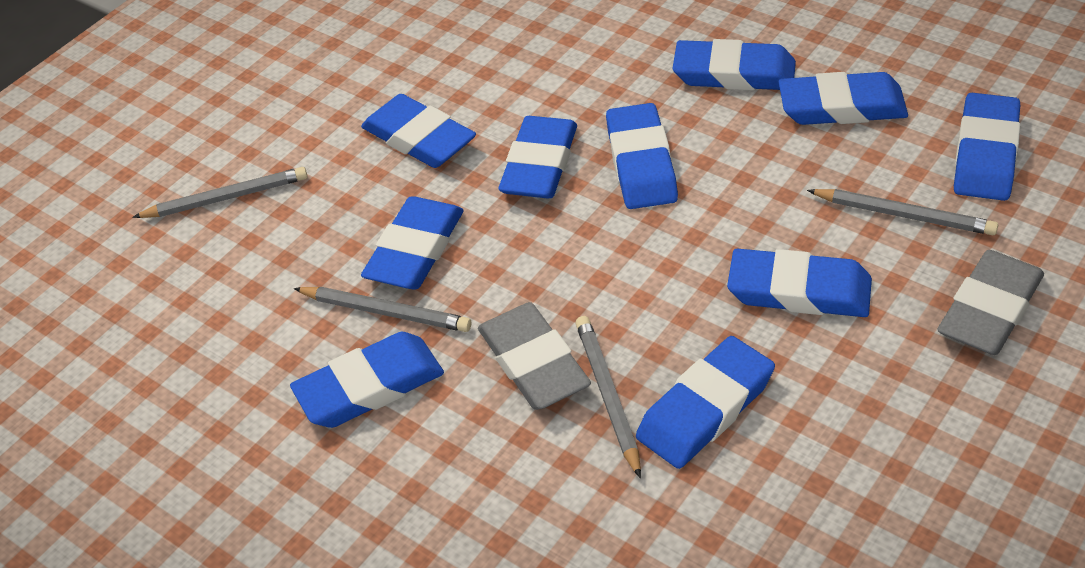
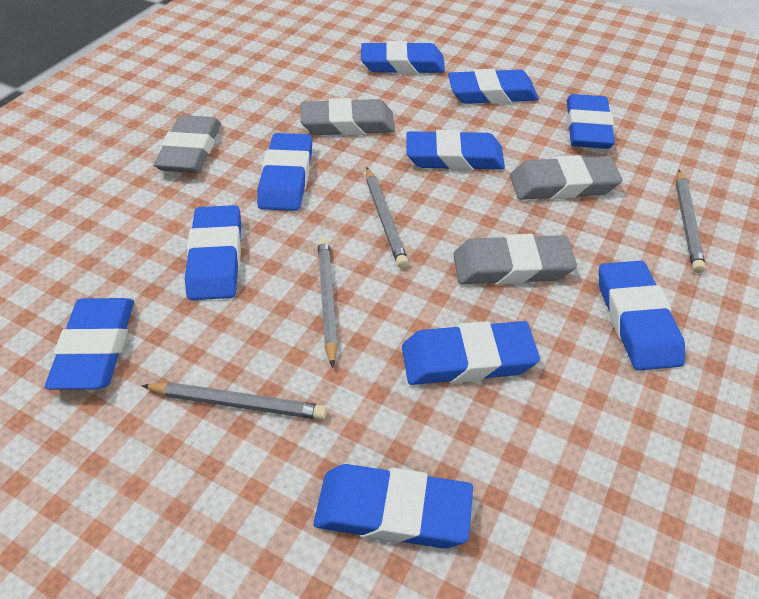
grey eraser: 2 -> 4

